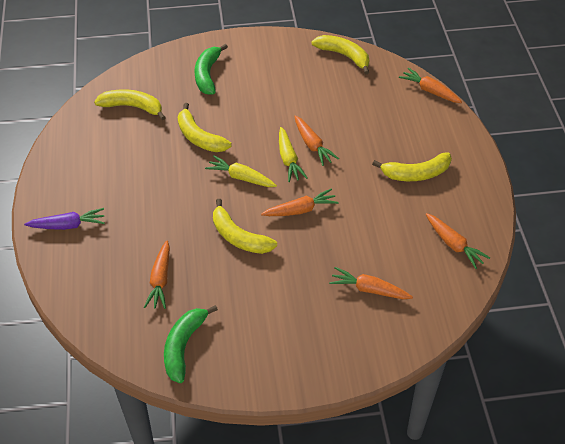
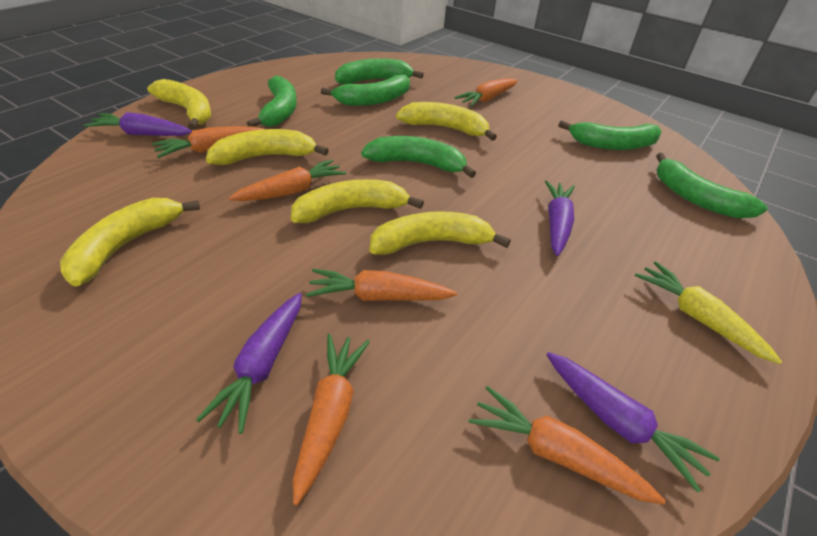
green banana: 2 -> 6
purple carrot: 1 -> 4
yellow banana: 5 -> 6
yellow carrot: 2 -> 1

